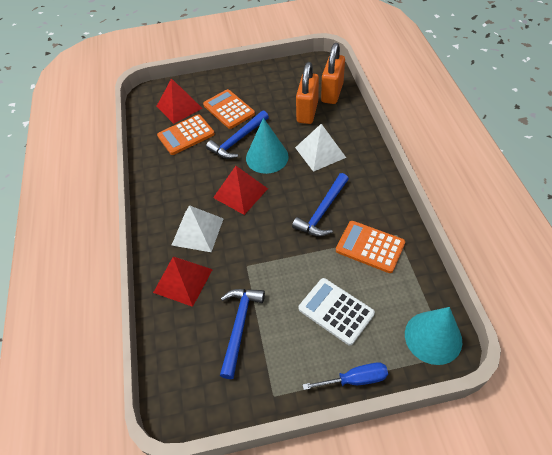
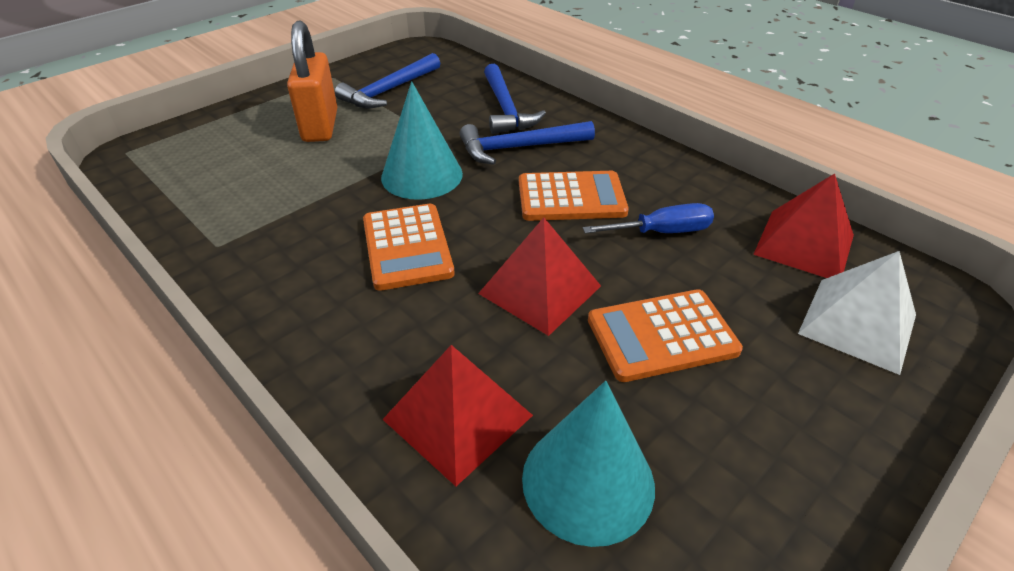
orange padlock: 2 -> 1
white calculator: 1 -> 0
white pyramid: 2 -> 1

